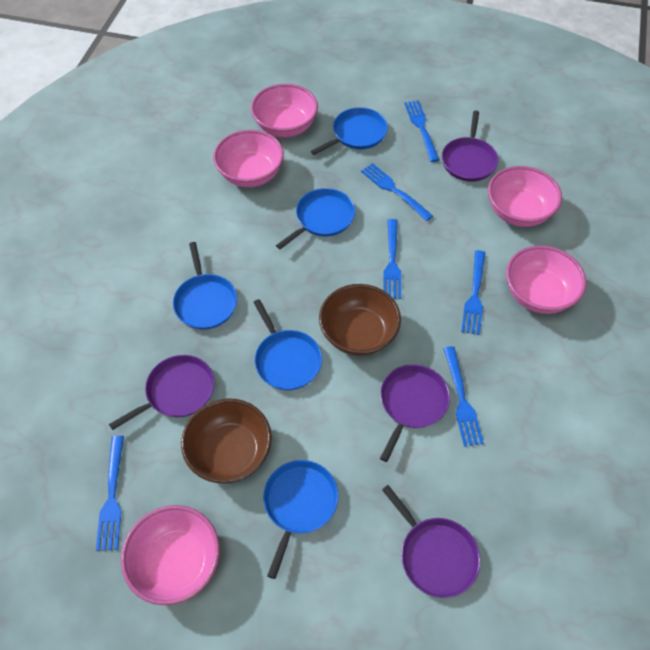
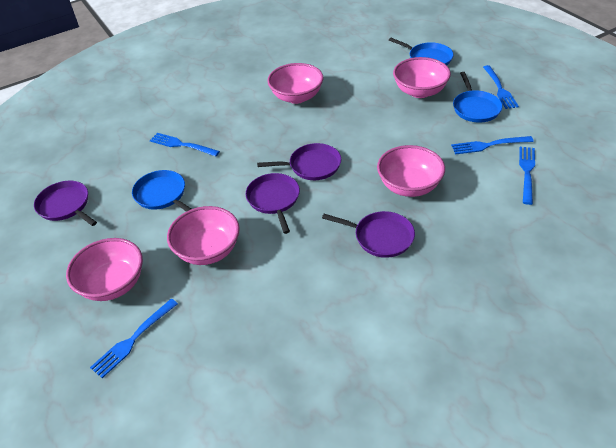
blue fork: 6 -> 5
blue pan: 5 -> 3
brown bowl: 2 -> 0

